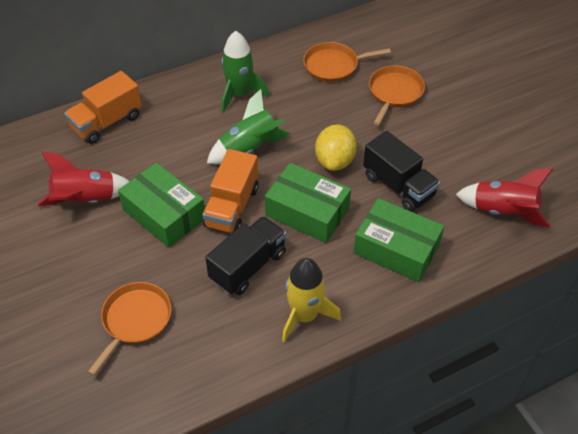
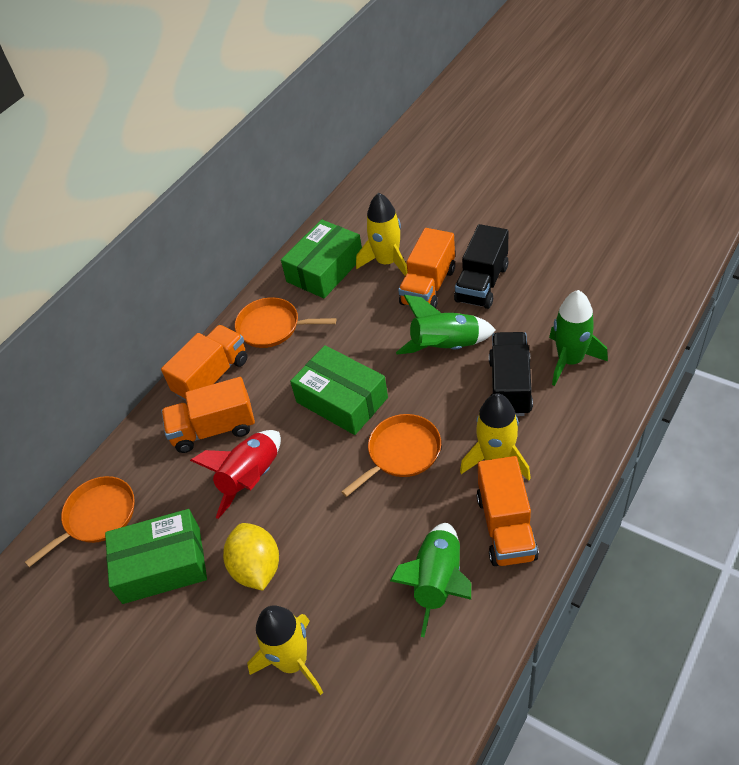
green rocket: 2 -> 3
orange truck: 2 -> 4
red rocket: 2 -> 1
yellow rocket: 1 -> 3

